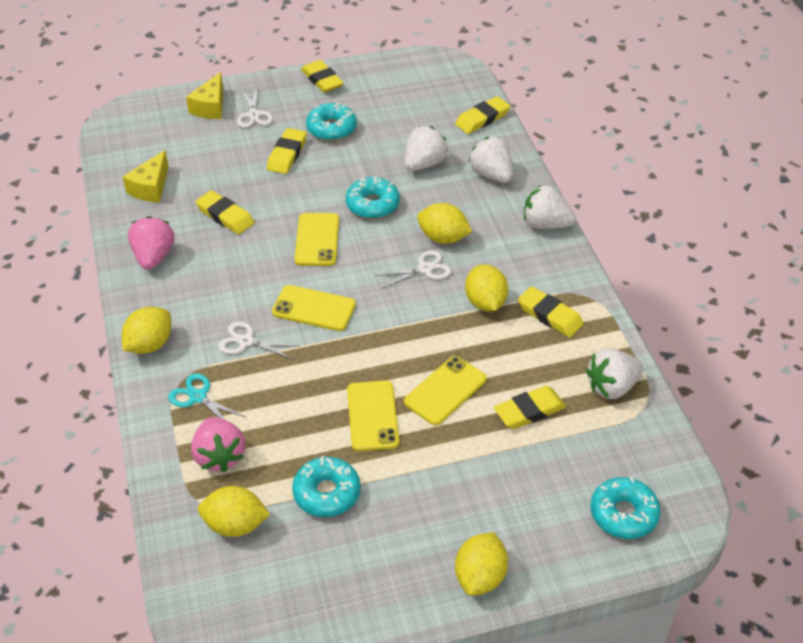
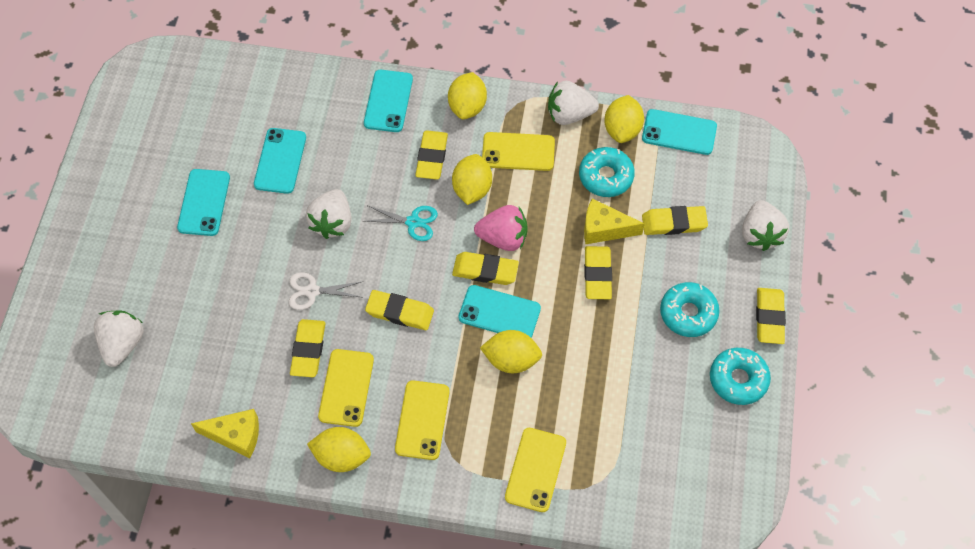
pink strawberry: 2 -> 1
turquoise donut: 4 -> 3
turquoise phone: 0 -> 5
white scissors: 3 -> 1
yellow eraser: 6 -> 7

